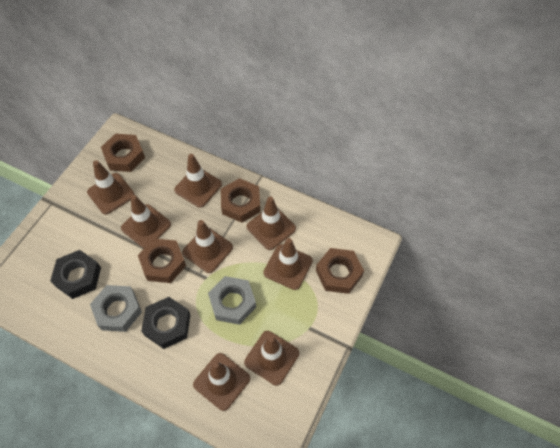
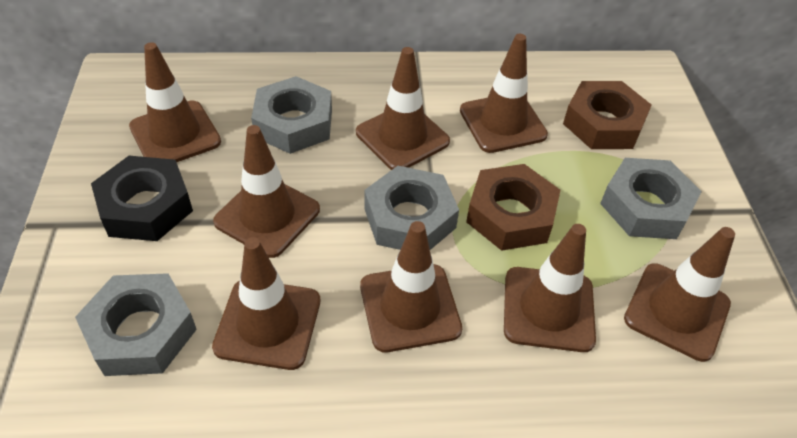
black nut: 2 -> 1
brown nut: 4 -> 2
grey nut: 2 -> 4

